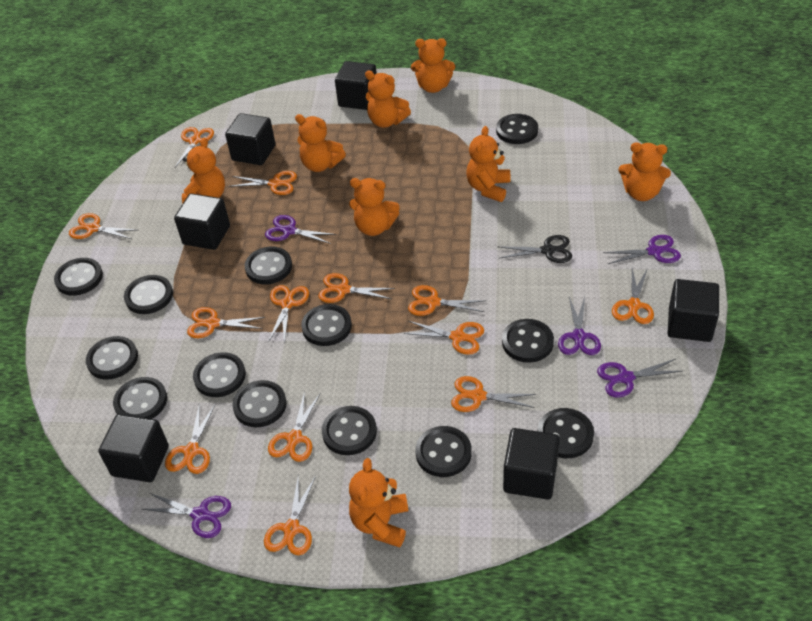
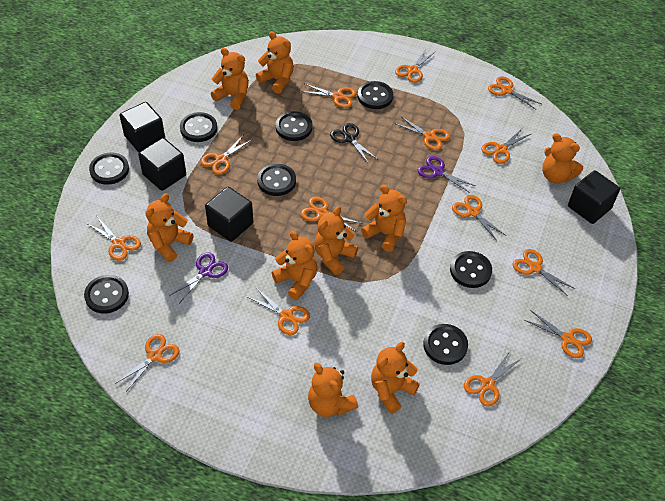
black button: 13 -> 8
black cube: 6 -> 4
orange scissors: 13 -> 14
orange teddy bear: 8 -> 9
purple scissors: 5 -> 2

